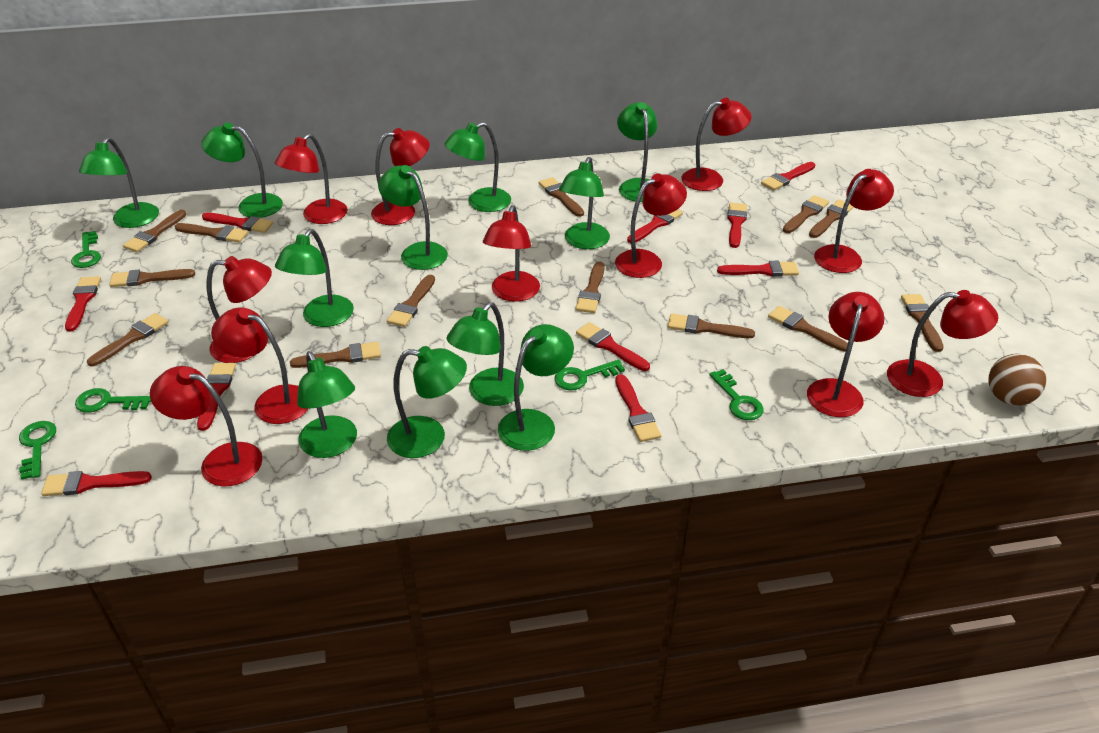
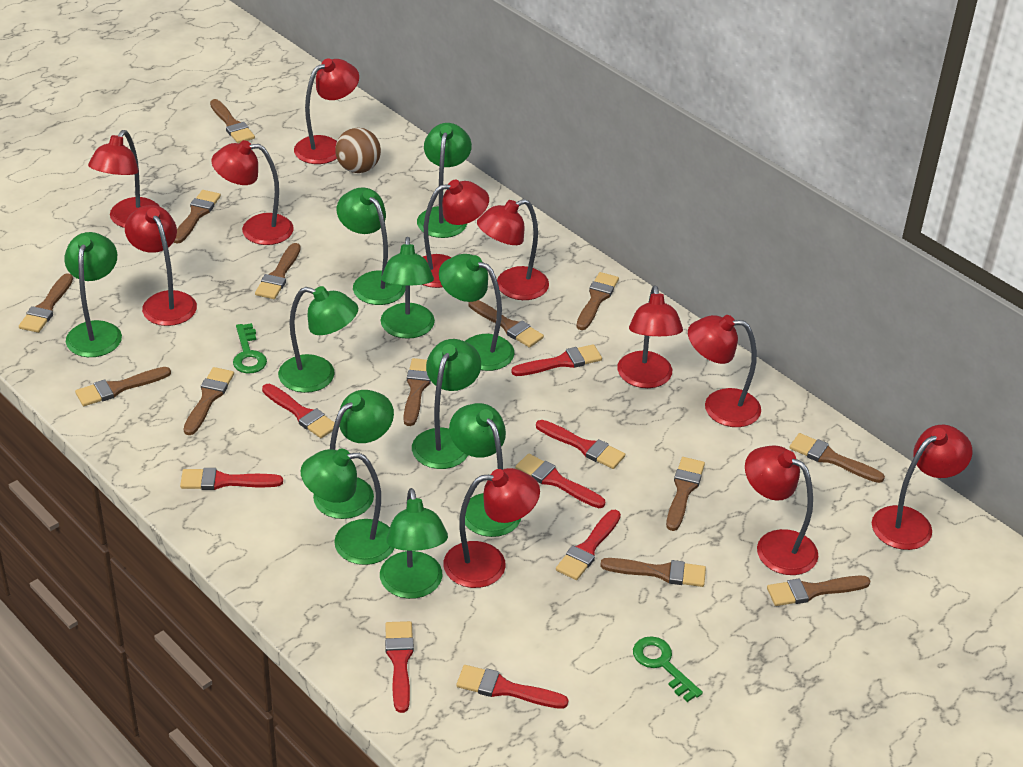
green key: 5 -> 2
red brush: 10 -> 8

